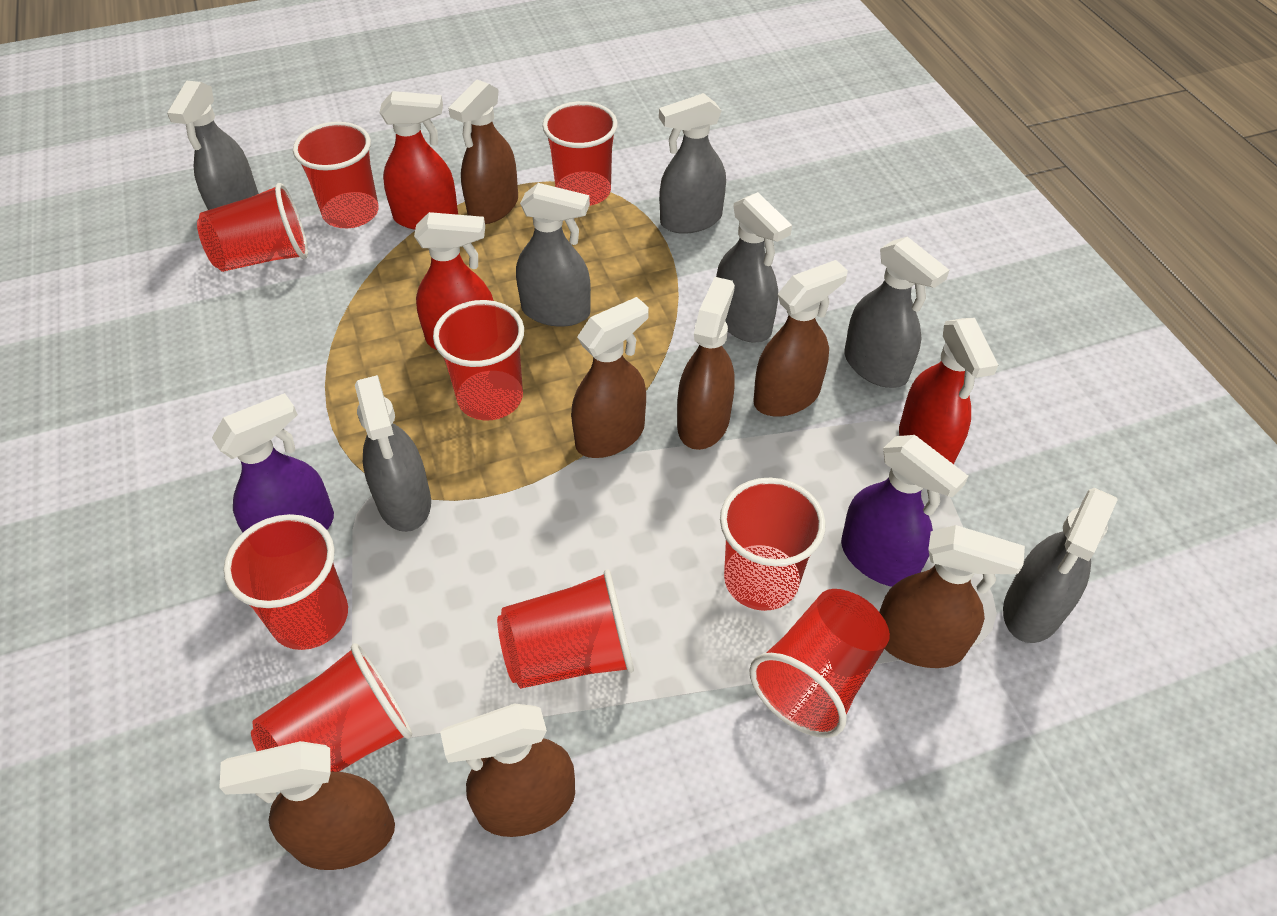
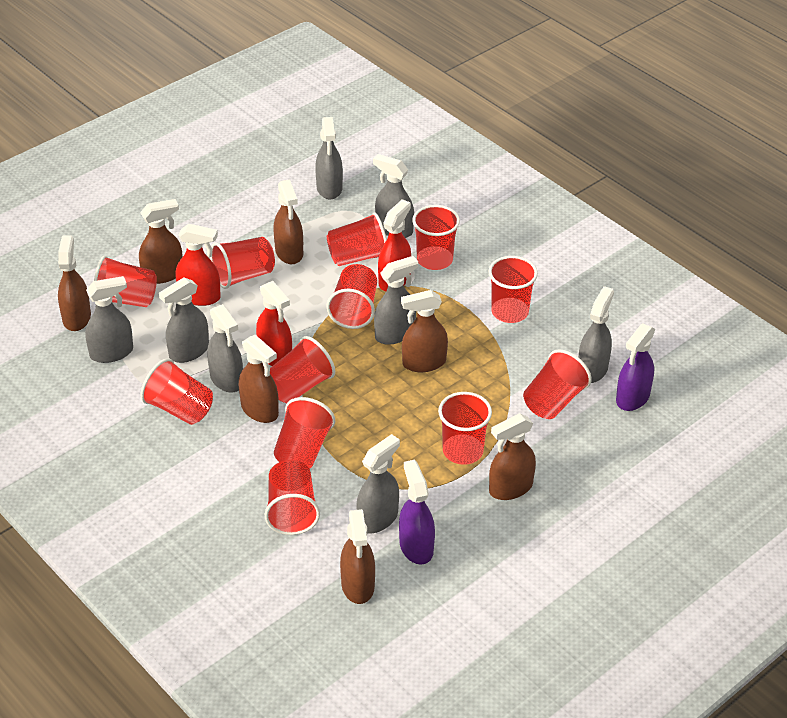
grey spray bottle: 7 -> 8
red cup: 9 -> 12

